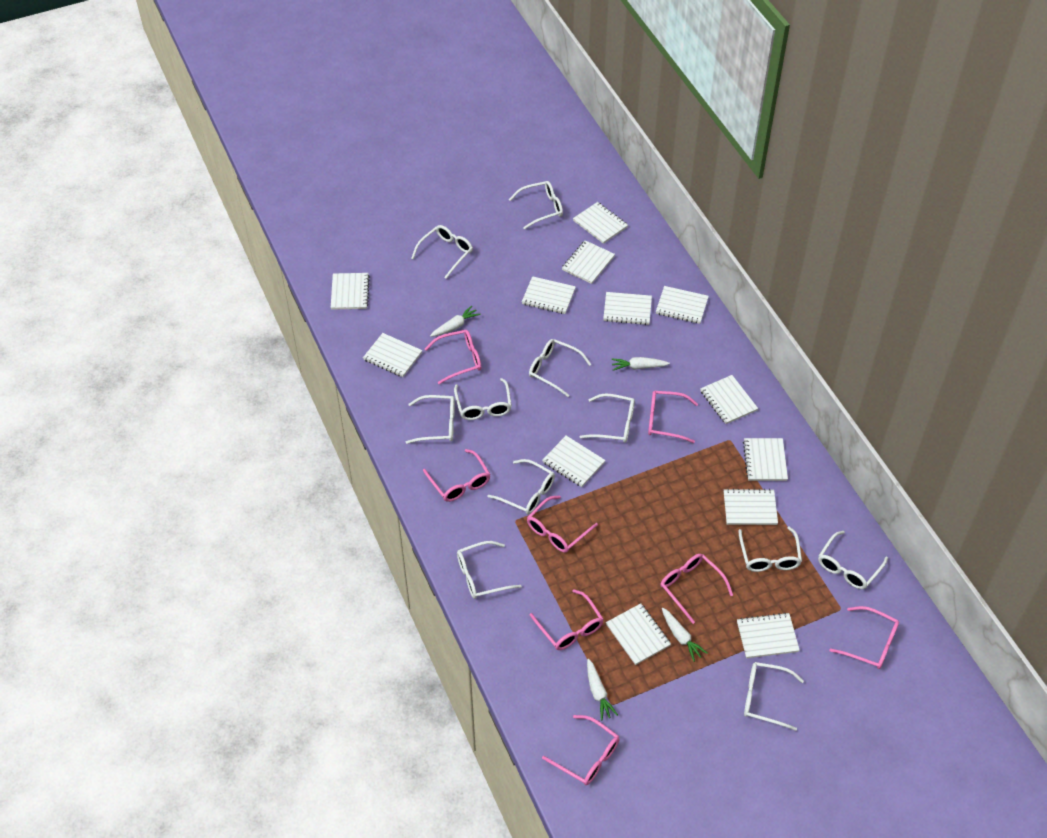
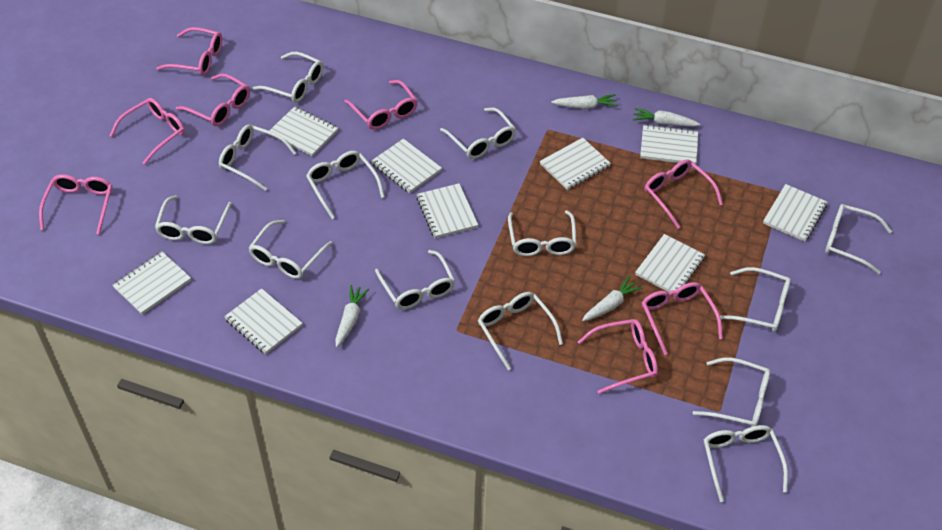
white glasses: 11 -> 13
white notebook: 13 -> 9

